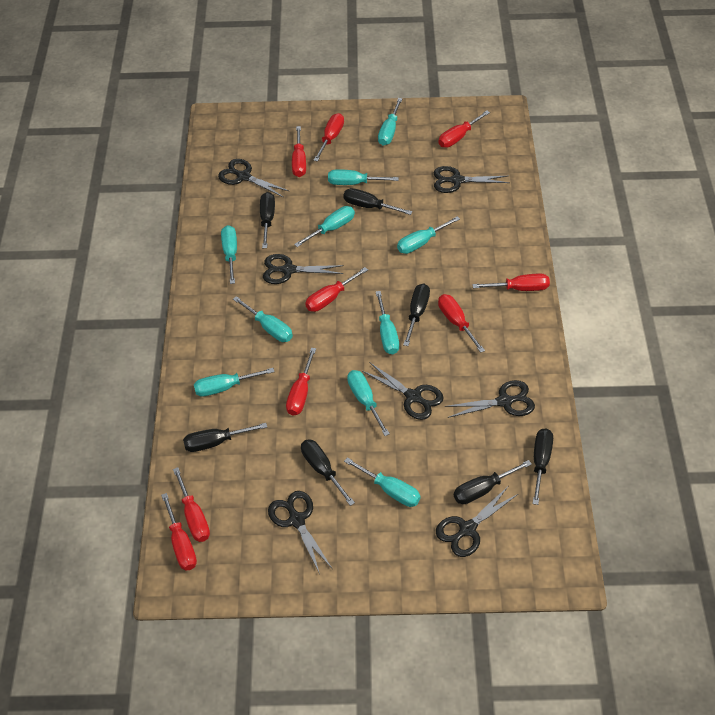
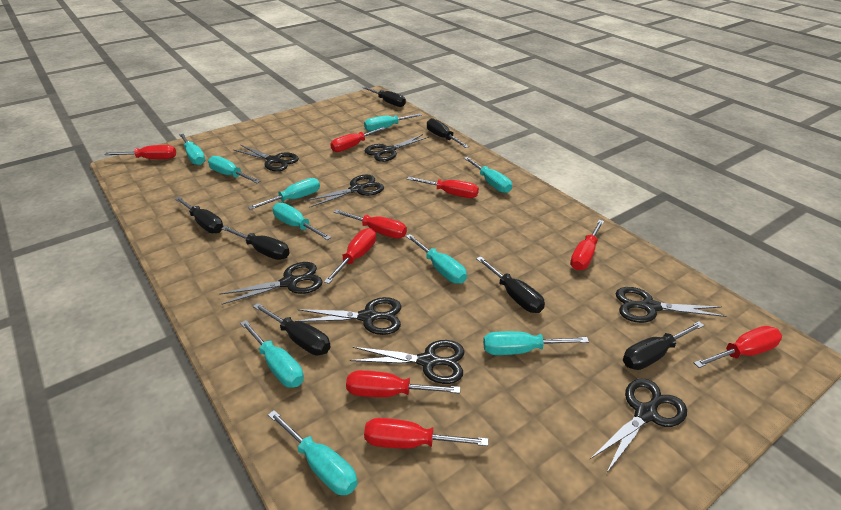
black scissors: 7 -> 8

